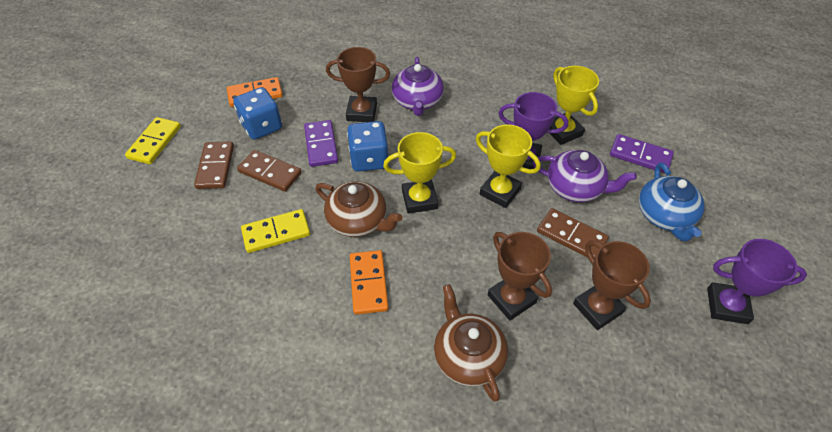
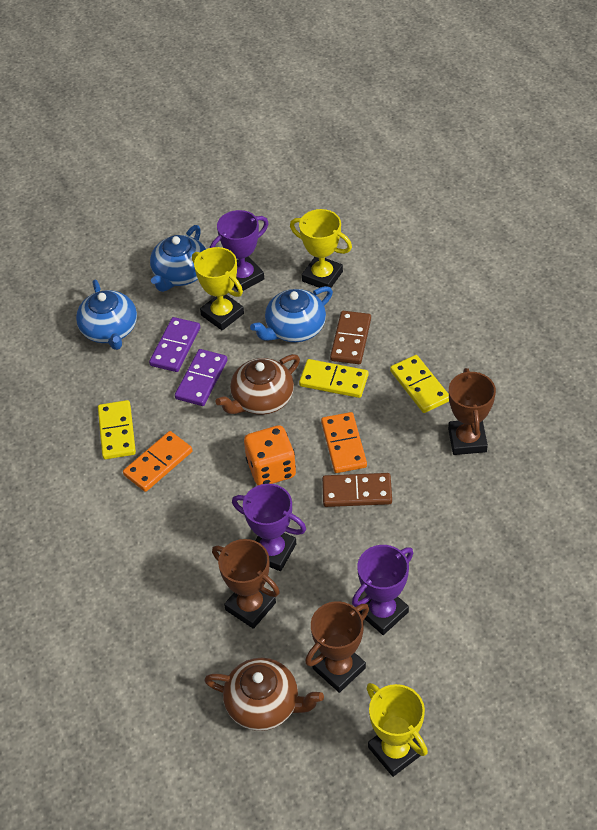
blue dice: 2 -> 0
blue teapot: 1 -> 3
brown domino: 3 -> 2
orange dice: 0 -> 1
purple teapot: 2 -> 0
purple trophy: 2 -> 3
yellow domino: 2 -> 3

